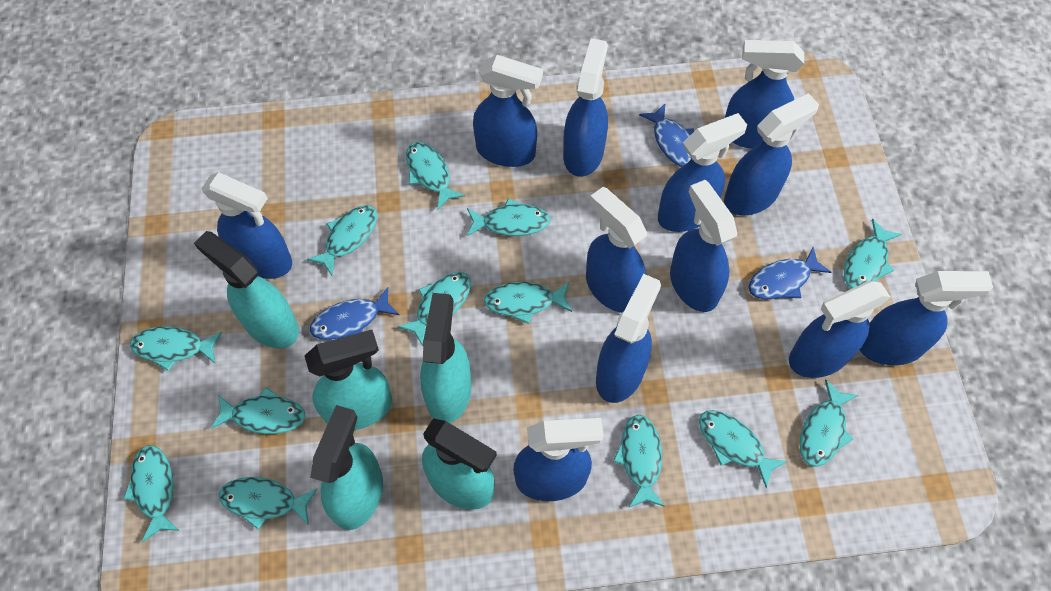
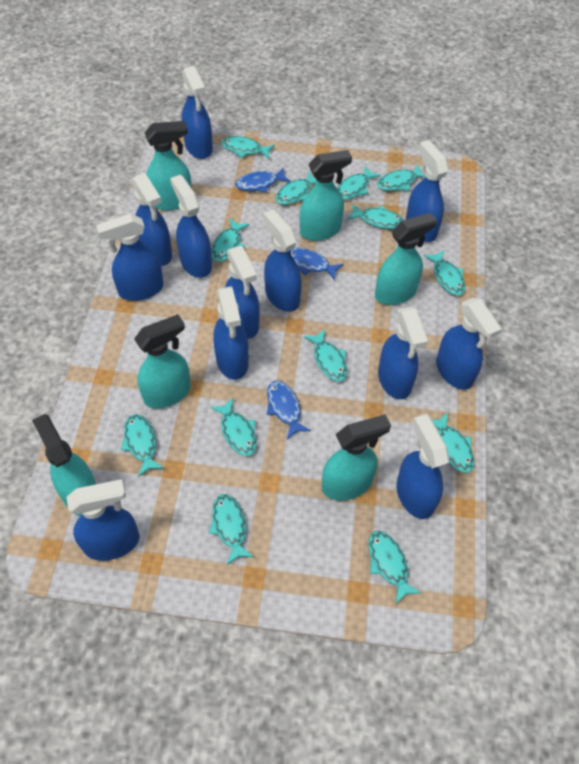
turquoise spray bottle: 5 -> 6

